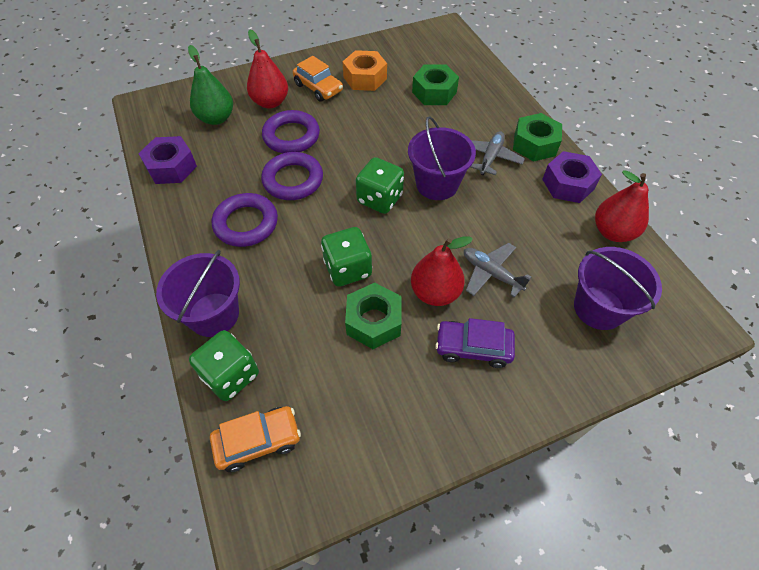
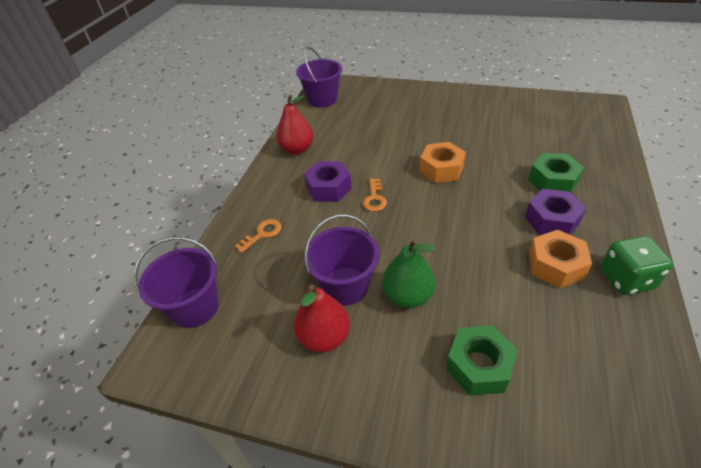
green dice: 3 -> 1
green nut: 3 -> 2
grey plane: 2 -> 0
orange car: 2 -> 0
orange key: 0 -> 2
orange nut: 1 -> 2
purple car: 1 -> 0
purple ring: 3 -> 0
red pear: 3 -> 2

